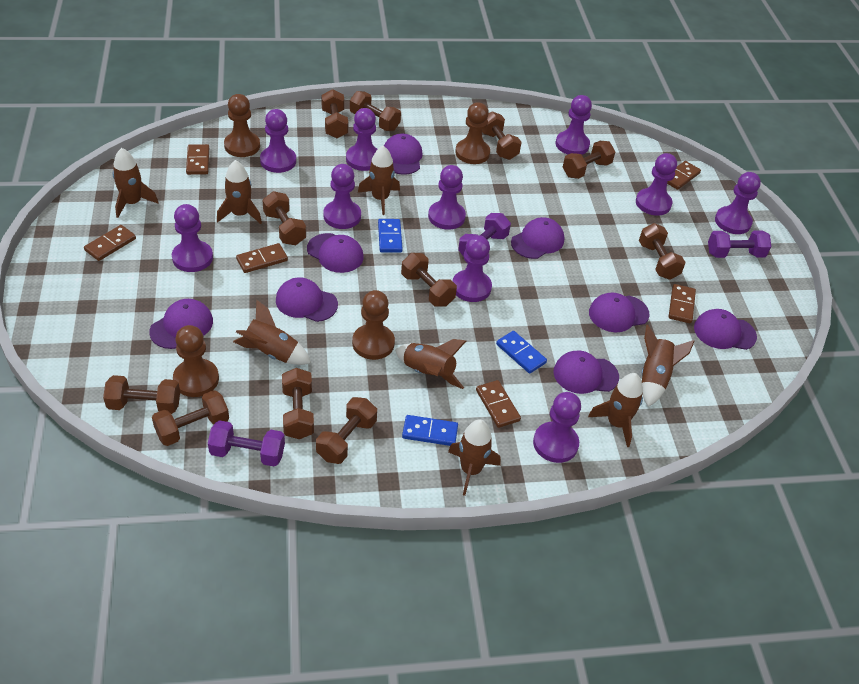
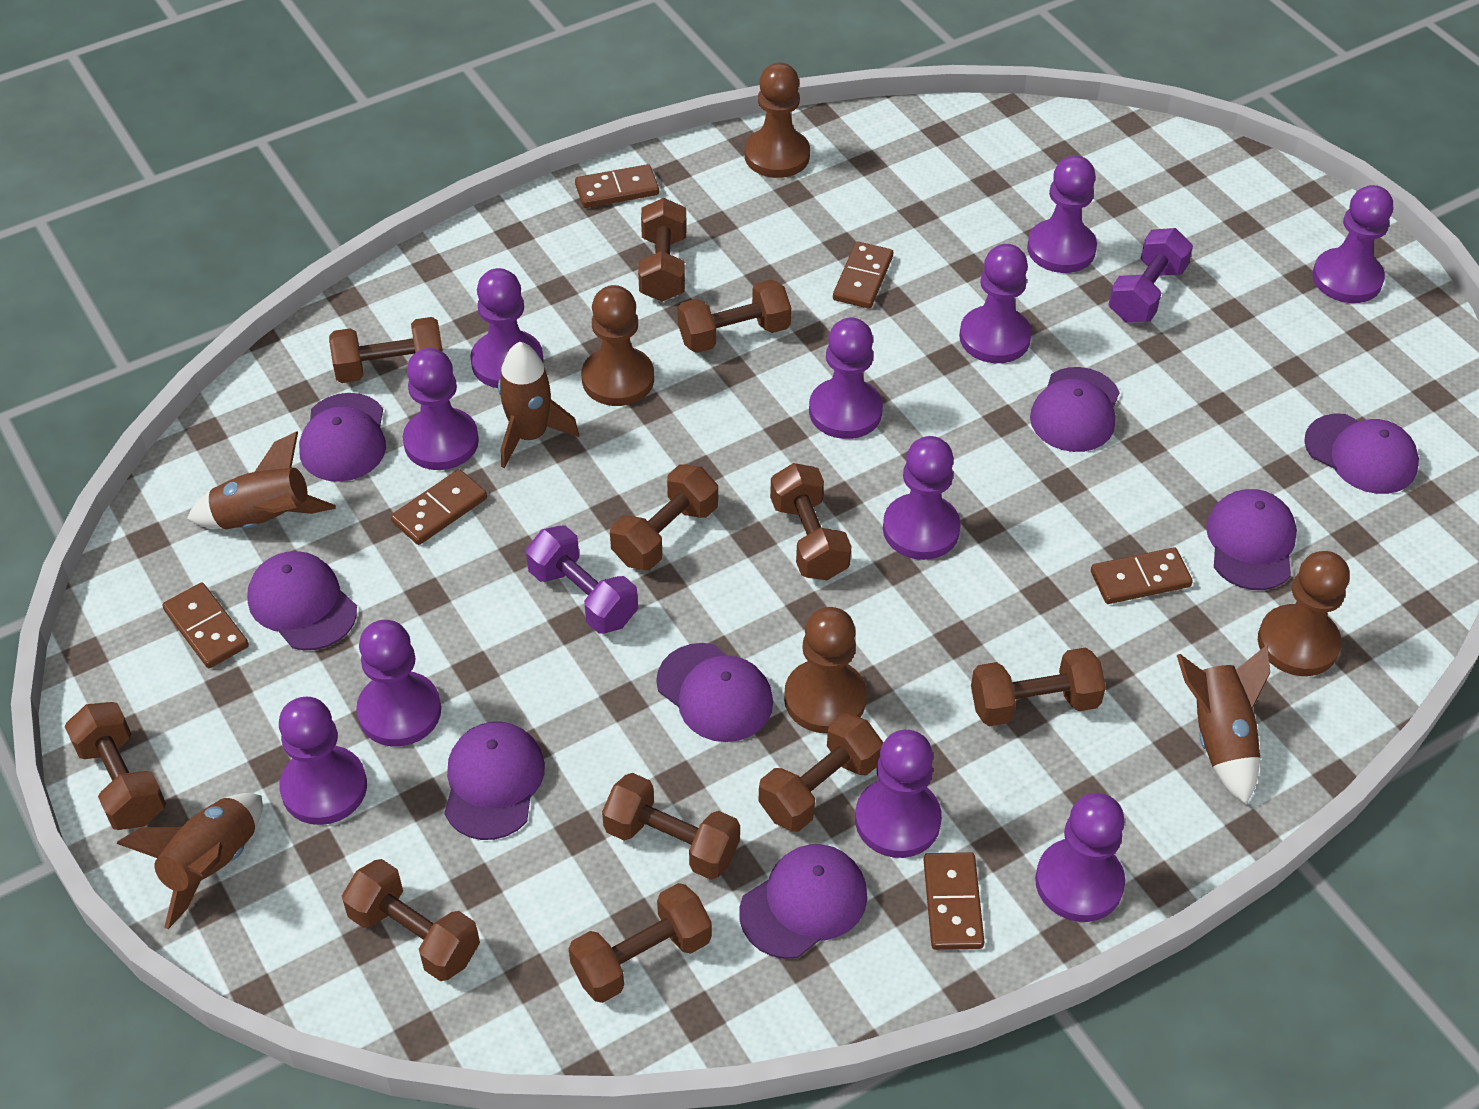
blue domino: 3 -> 0
brown rocket: 8 -> 4
purple dumbbell: 3 -> 2
purple pawn: 10 -> 11

